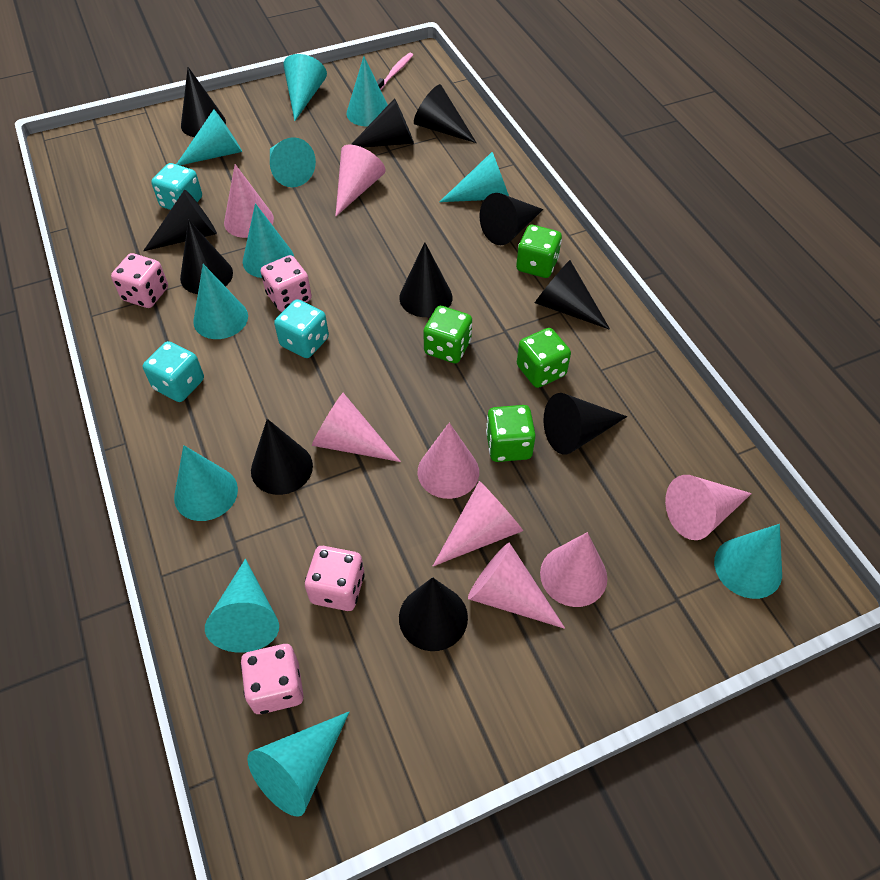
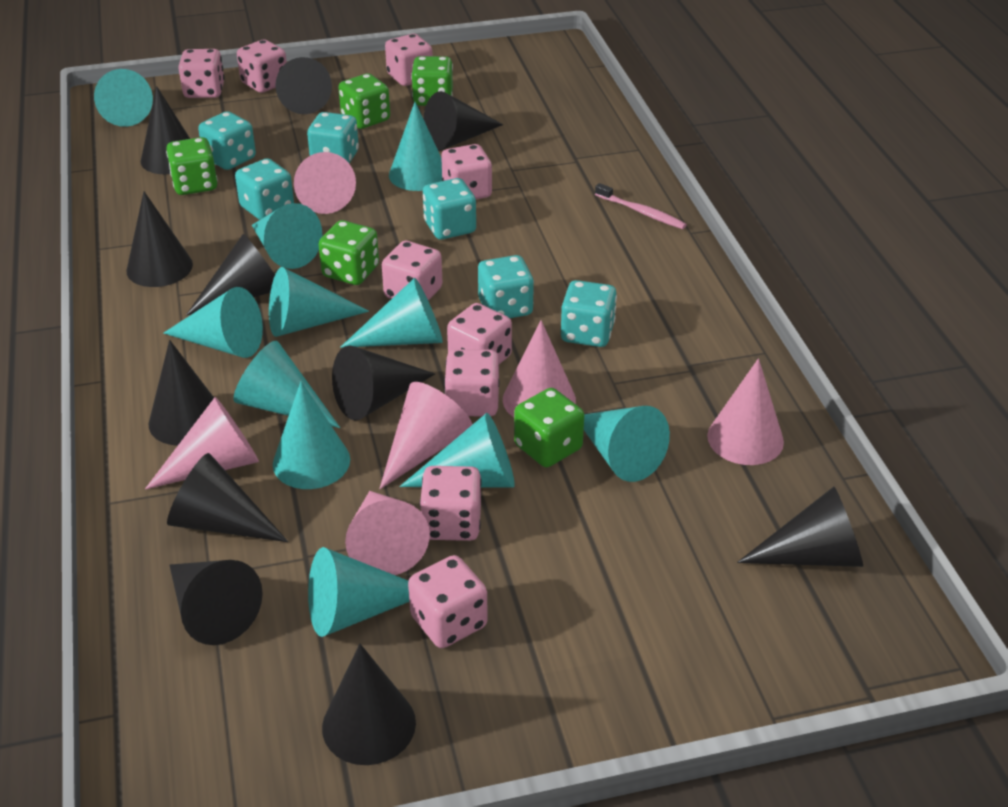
green dice: 4 -> 5
pink cone: 8 -> 6
pink dice: 4 -> 9
turquoise dice: 3 -> 6

